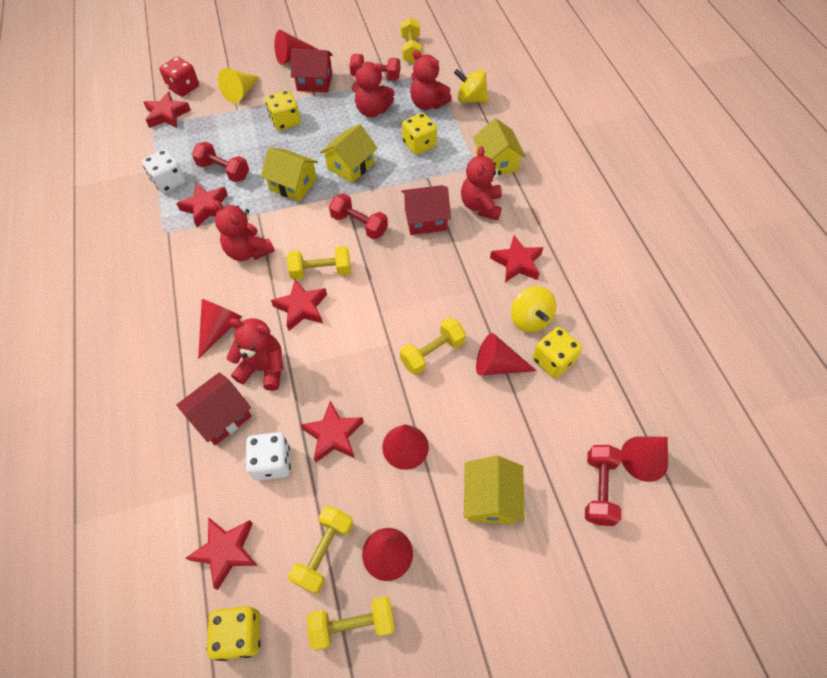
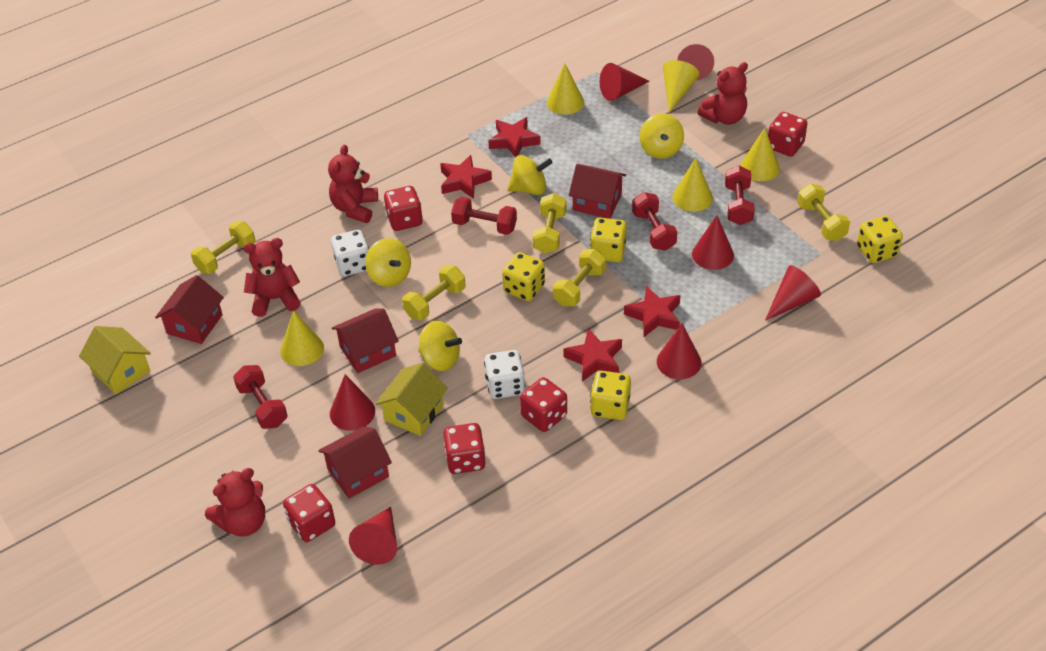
red cone: 6 -> 7
red dice: 1 -> 5
red house: 3 -> 4
red star: 6 -> 4
red teddy bear: 5 -> 4
yellow cone: 1 -> 5
yellow house: 4 -> 2
yellow spinning top: 2 -> 4

